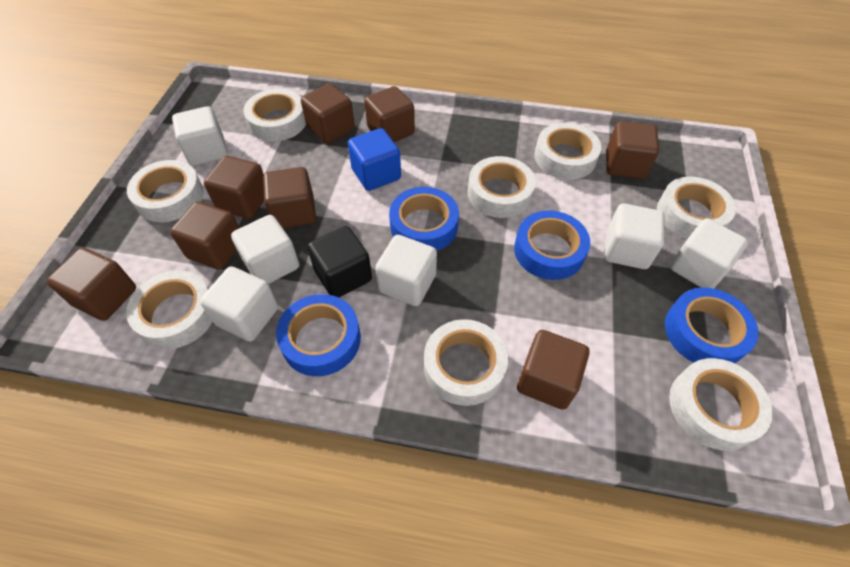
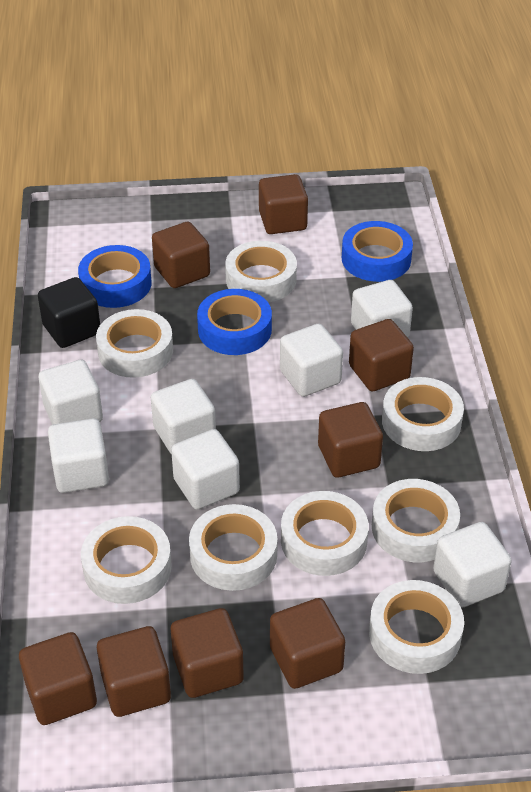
blue cube: 1 -> 0
blue tape: 4 -> 3
white cube: 6 -> 7

